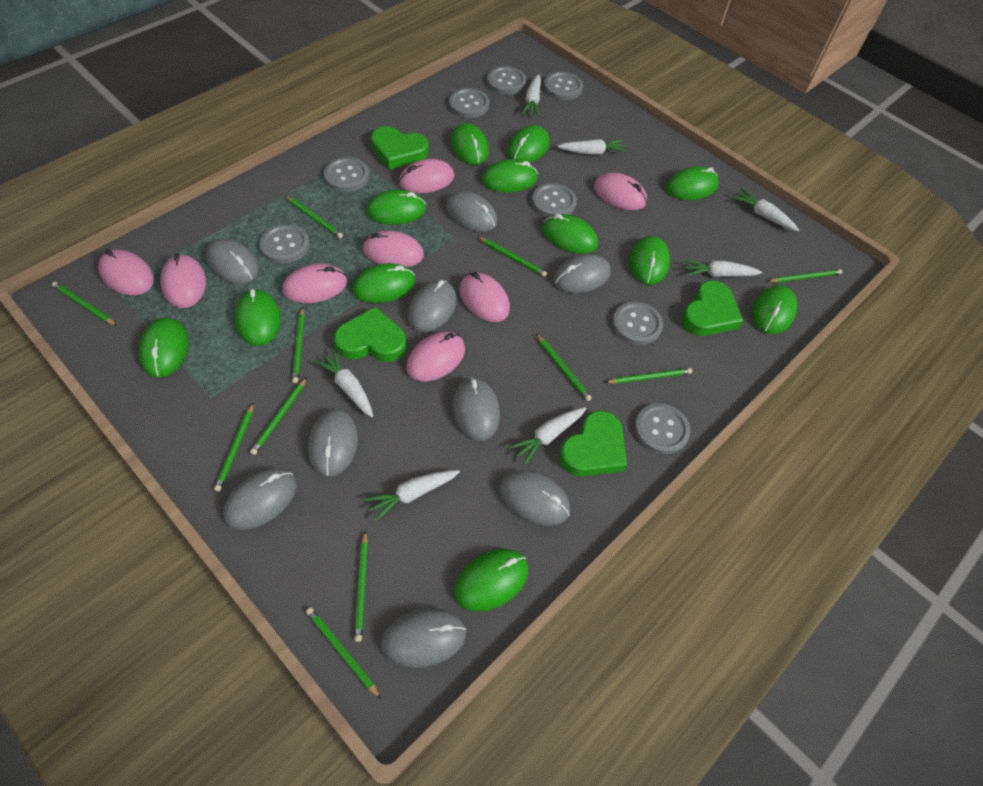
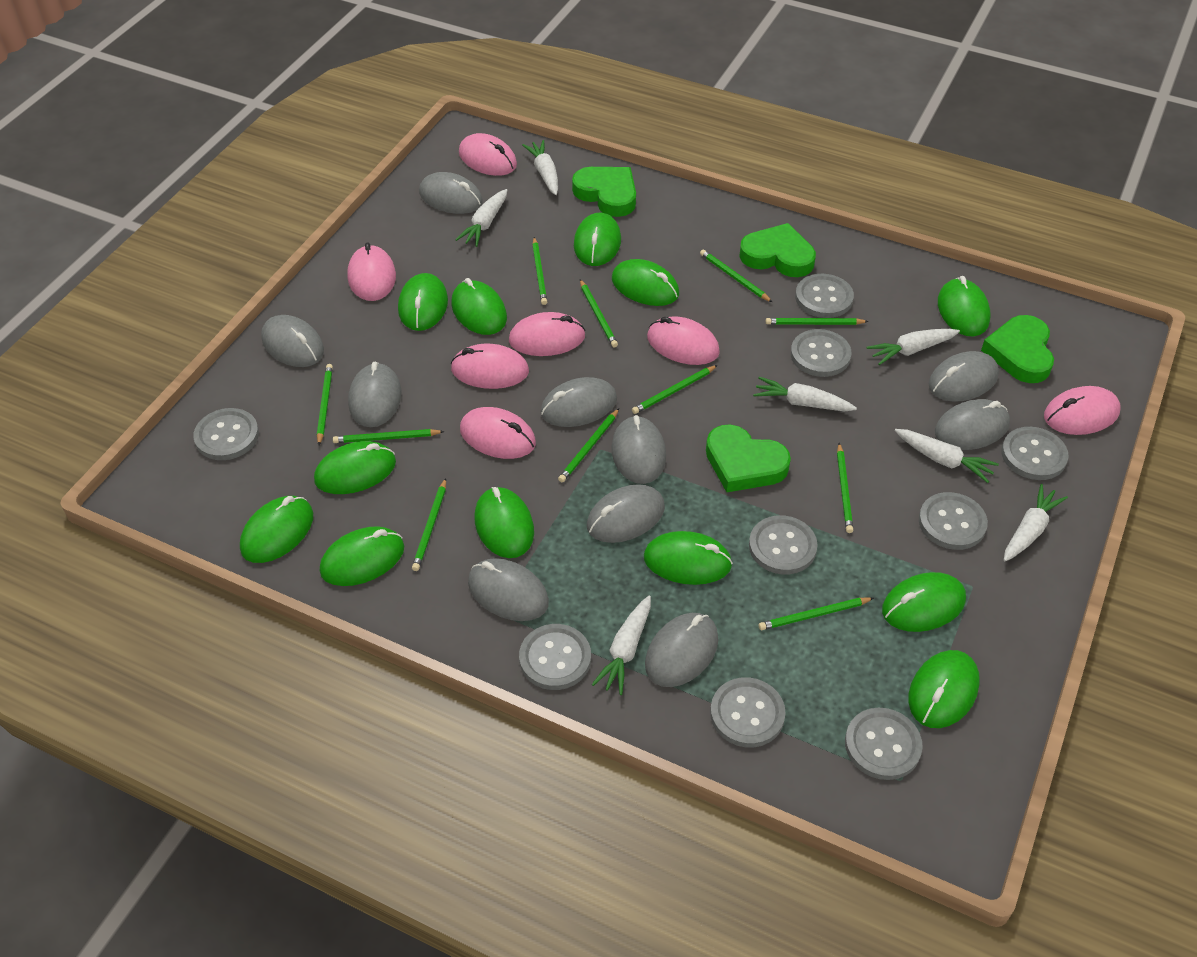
grey button: 8 -> 9
grey mouse: 9 -> 10
pink mouse: 8 -> 7

